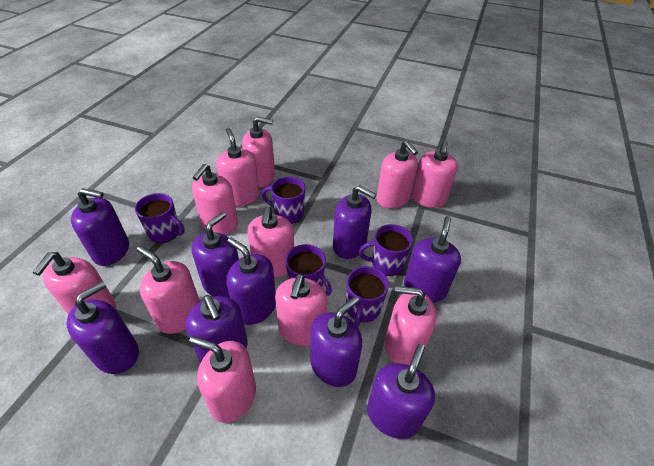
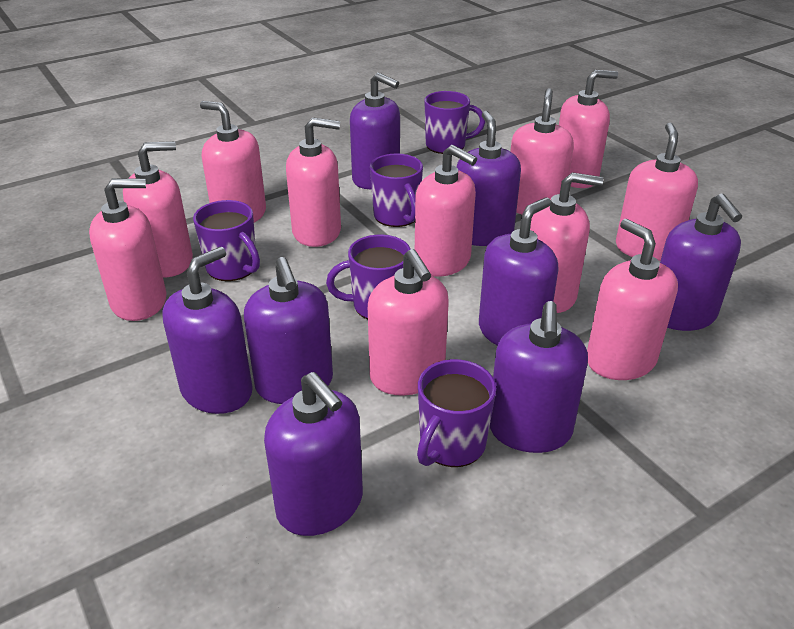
purple soap dispenser: 9 -> 8

